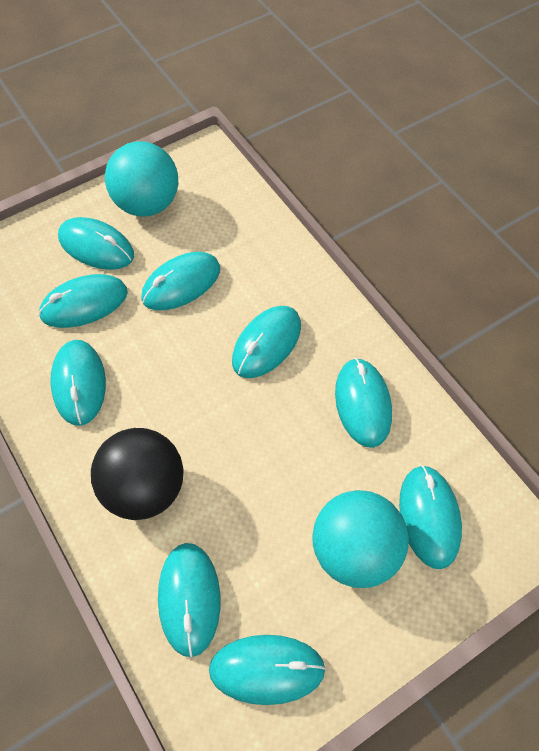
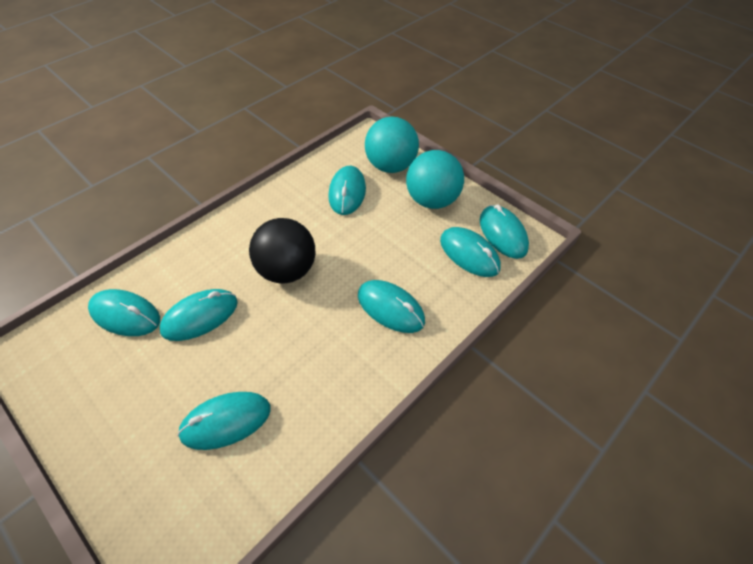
turquoise mouse: 9 -> 7

